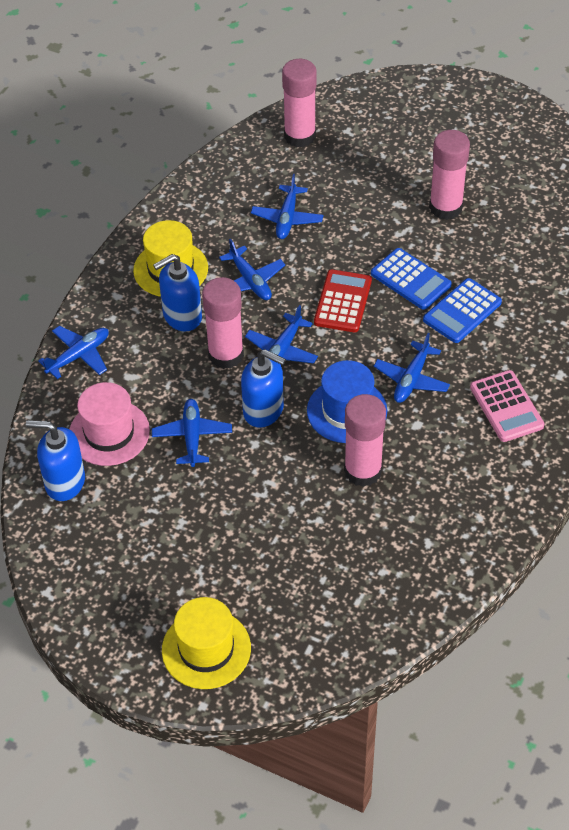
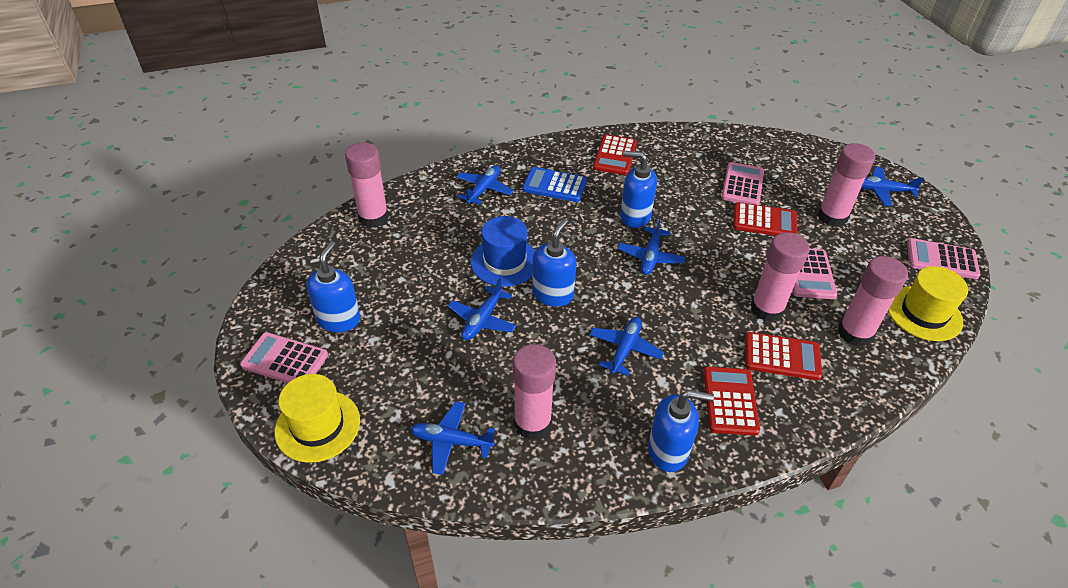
blue calculator: 2 -> 1
blue soap dispenser: 3 -> 4
pink calculator: 1 -> 4
pink glue stick: 4 -> 5
pink hat: 1 -> 0
red calculator: 1 -> 4

